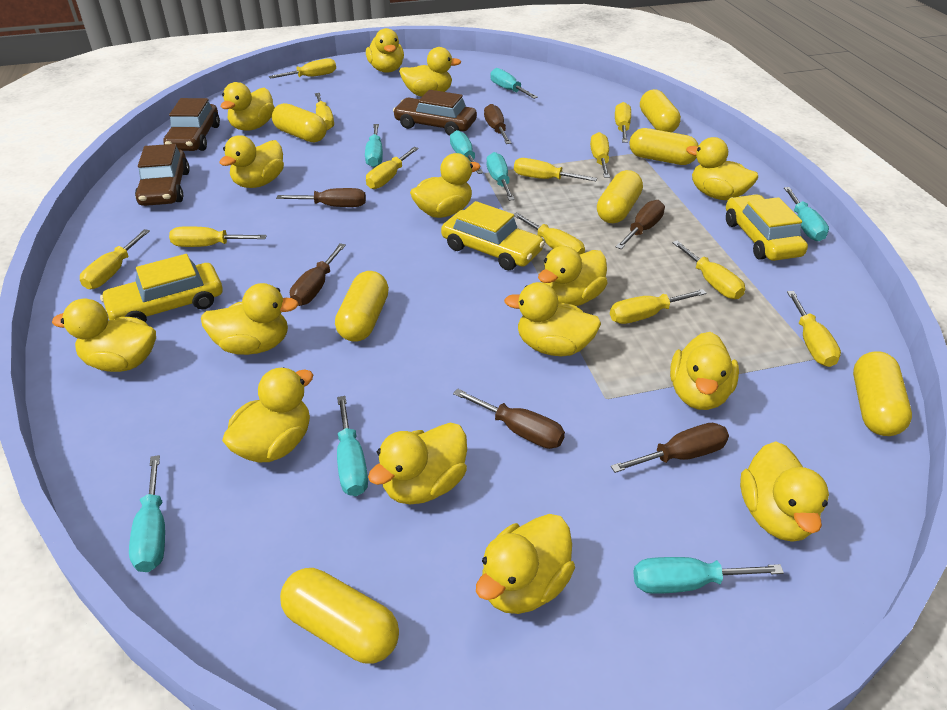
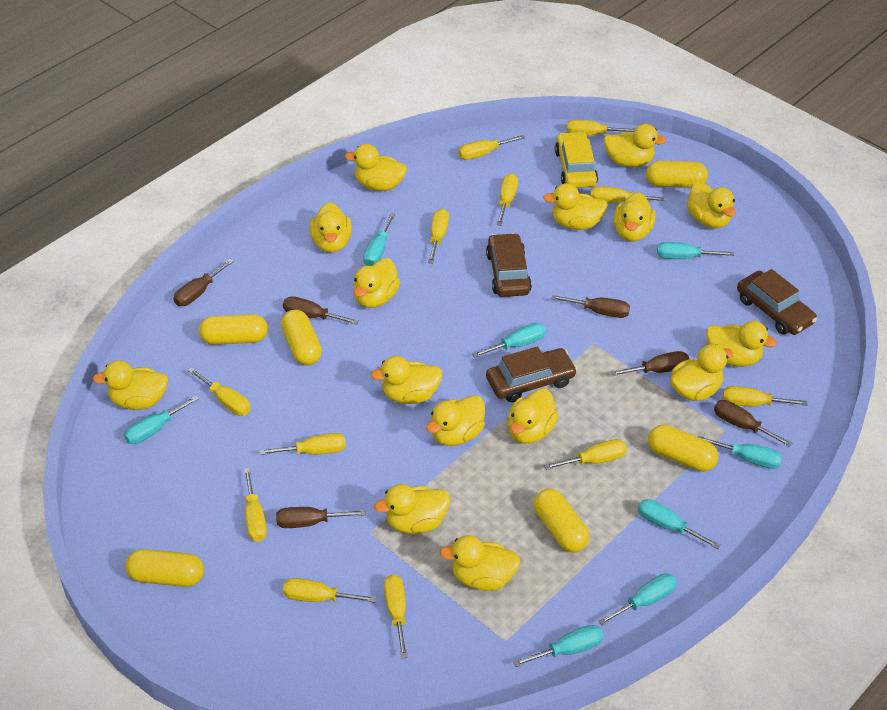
yellow capsule: 7 -> 6
yellow car: 3 -> 1

